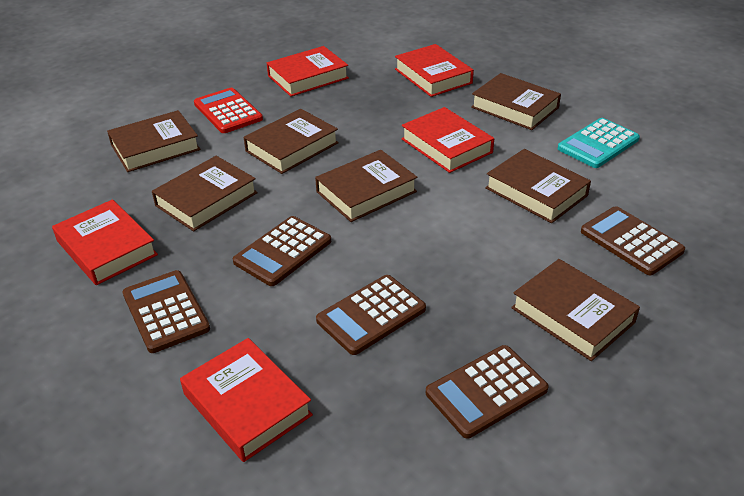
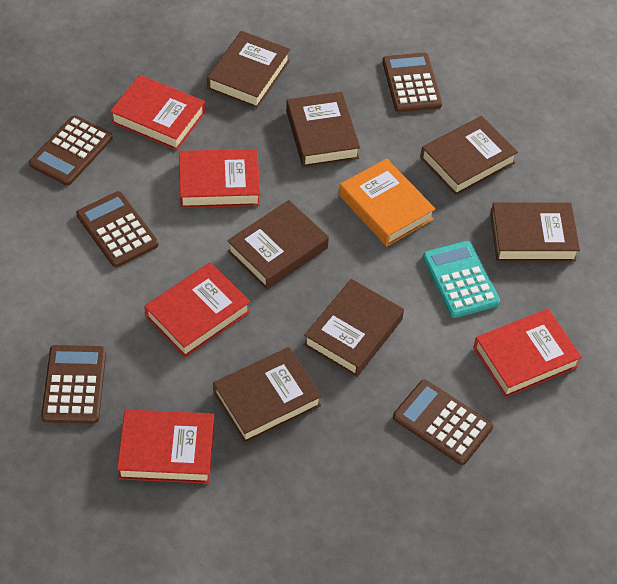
orange book: 0 -> 1
red calculator: 1 -> 0

